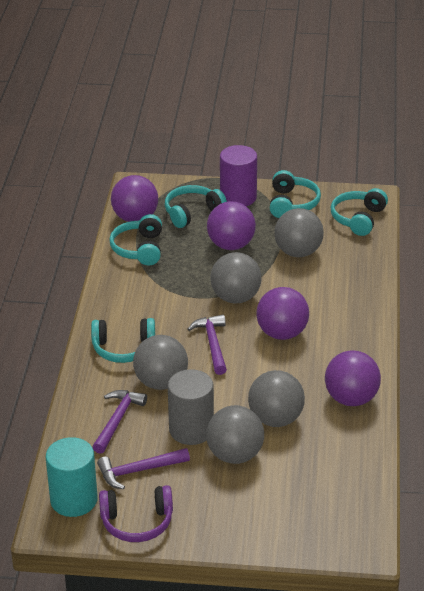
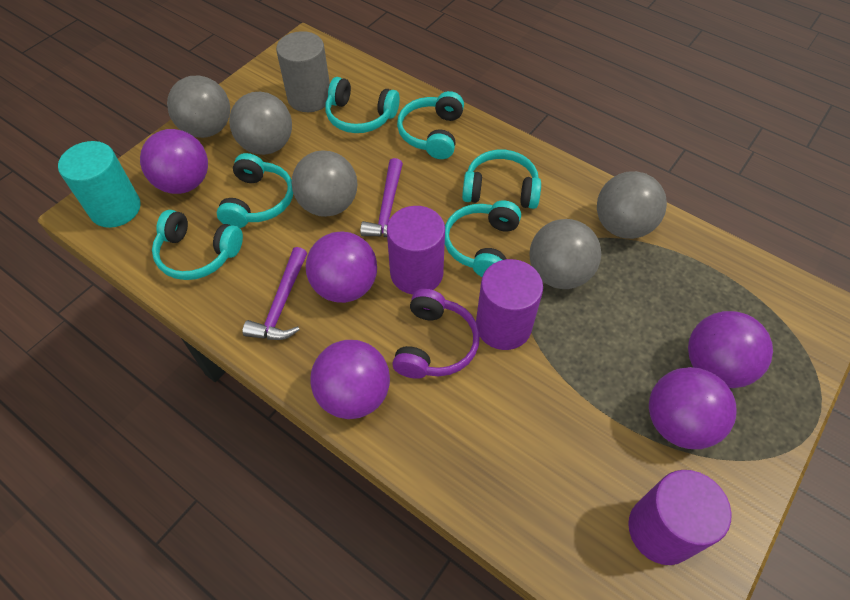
purple ball: 4 -> 5
purple cylinder: 1 -> 3
purple hammer: 3 -> 2
turquoise headphones: 5 -> 6

